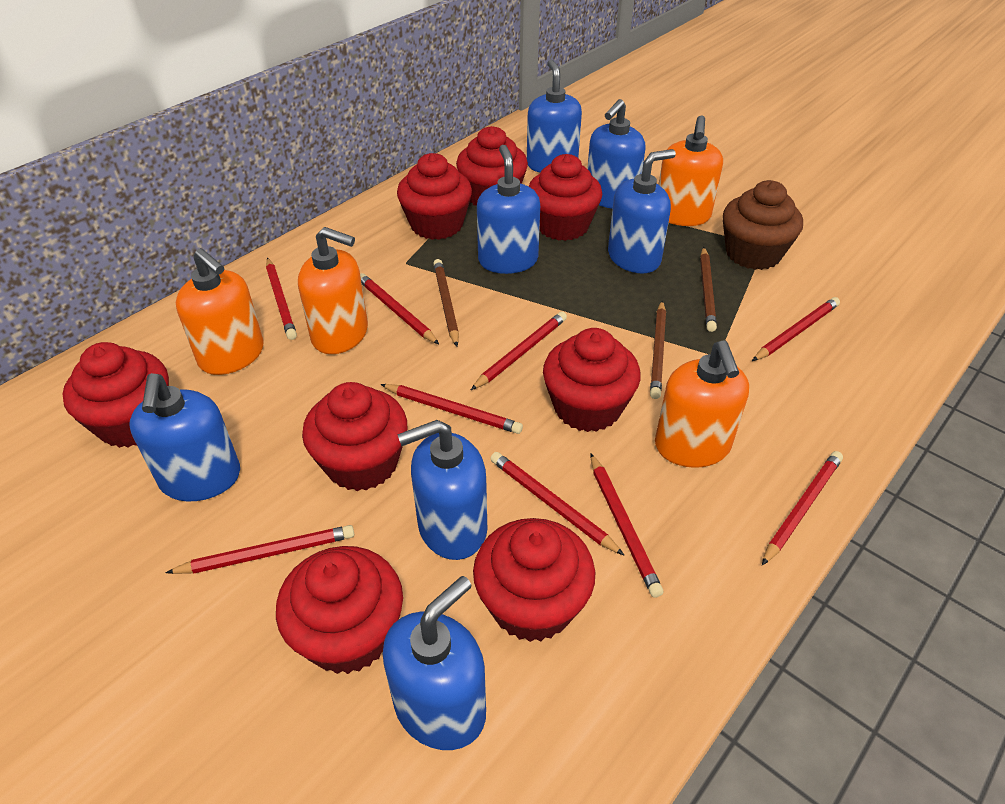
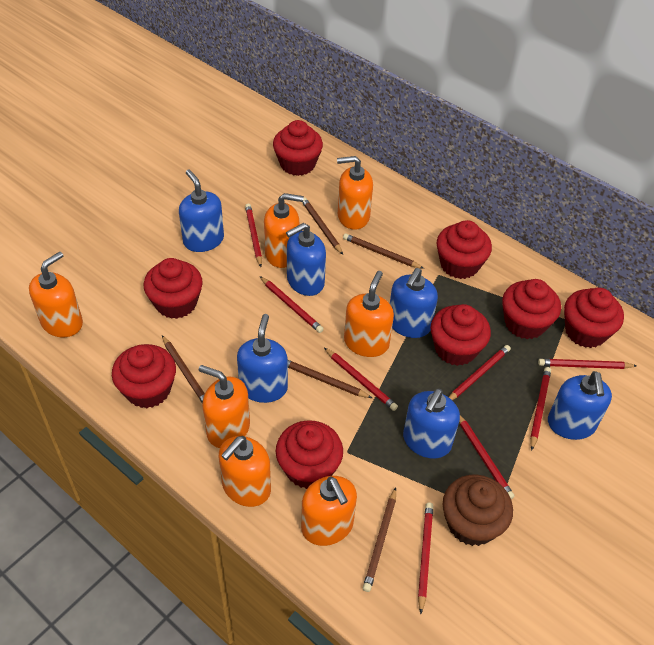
blue soap dispenser: 7 -> 6
brown pencil: 3 -> 5
orange soap dispenser: 4 -> 7
red pencil: 9 -> 8

